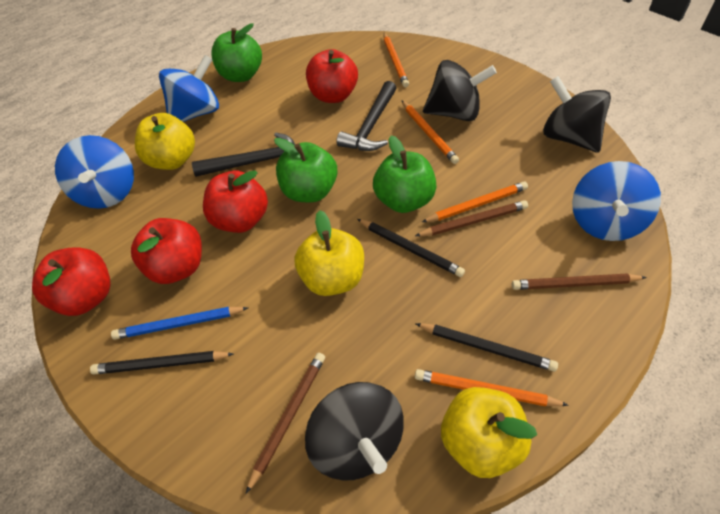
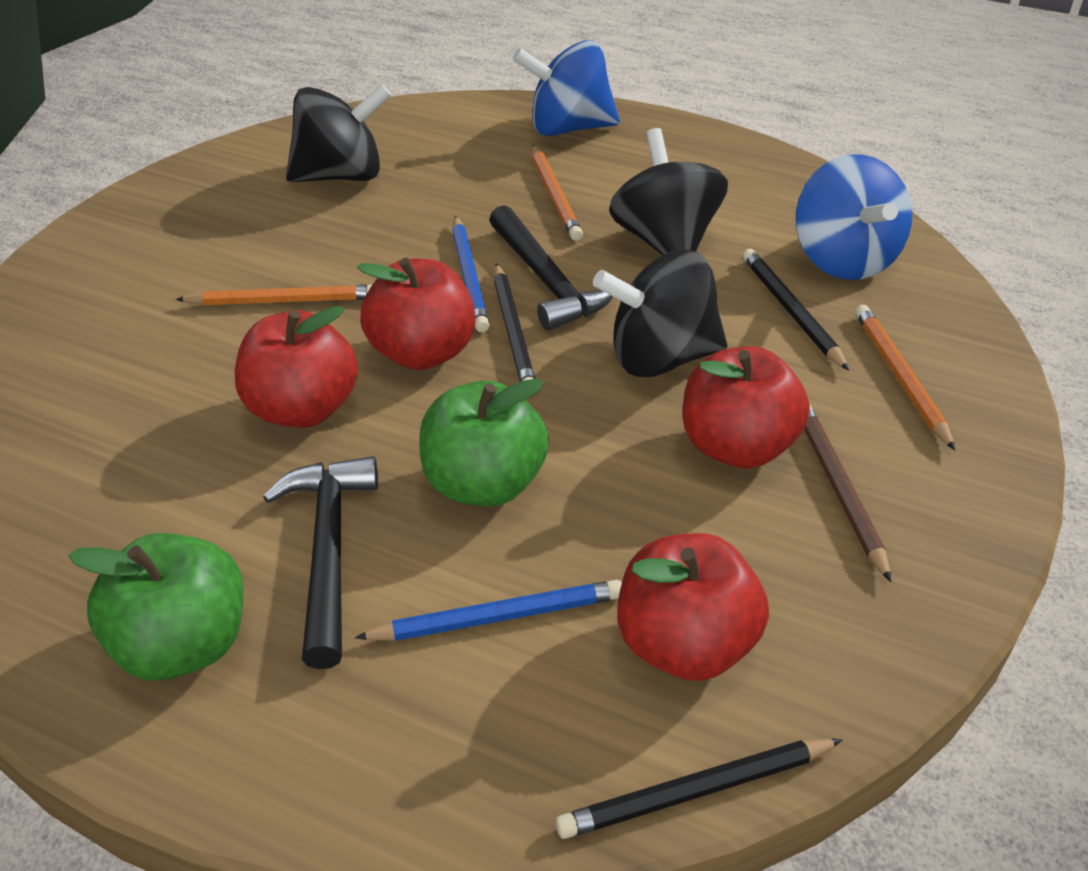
blue pencil: 1 -> 2
blue spinning top: 3 -> 2
brown pencil: 3 -> 1
green apple: 3 -> 2
orange pencil: 4 -> 3
yellow apple: 3 -> 0

